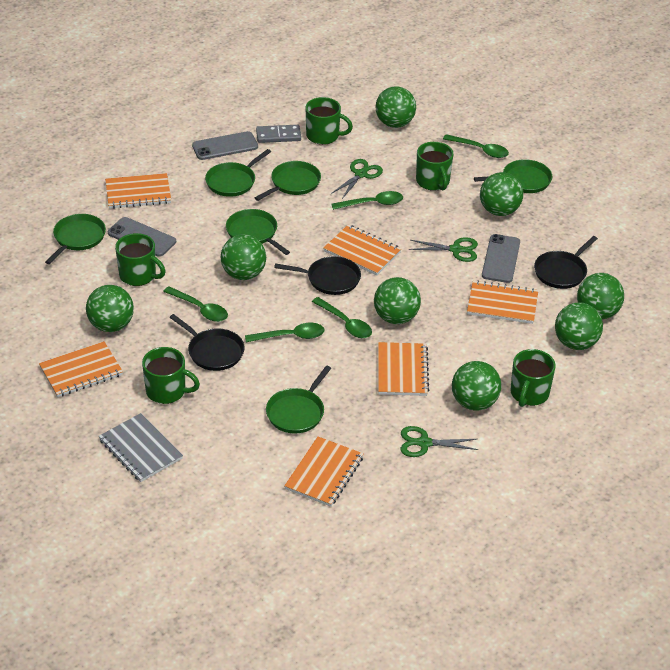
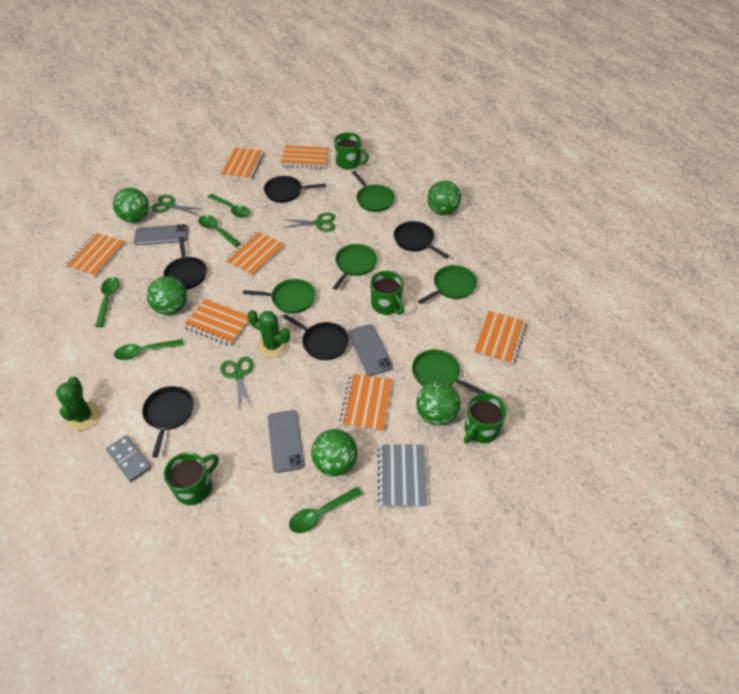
black pan: 3 -> 5
green ball: 8 -> 5
green cactus: 0 -> 2
green mug: 5 -> 4
green pan: 6 -> 5
orange notebook: 6 -> 7

